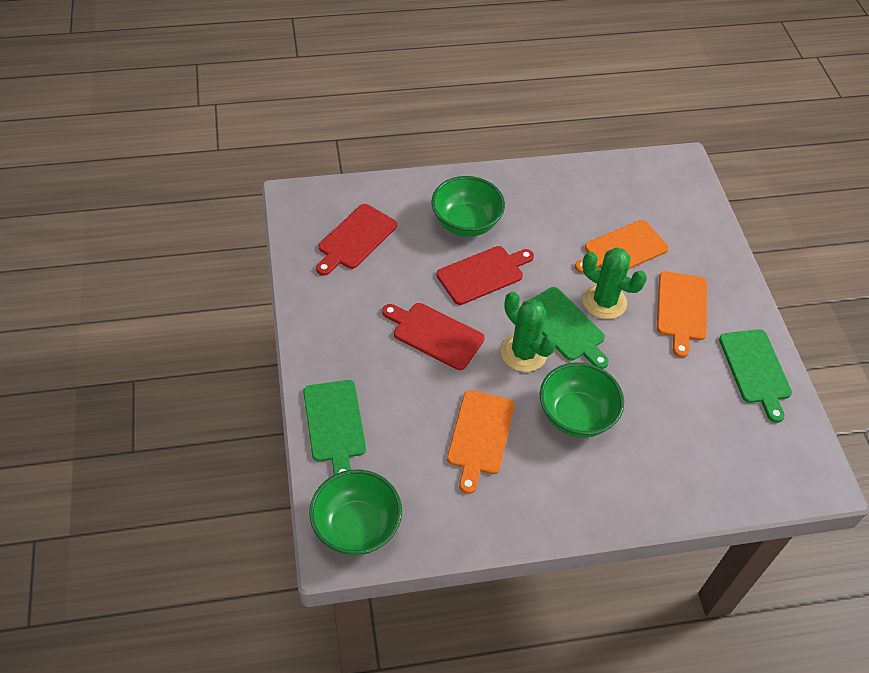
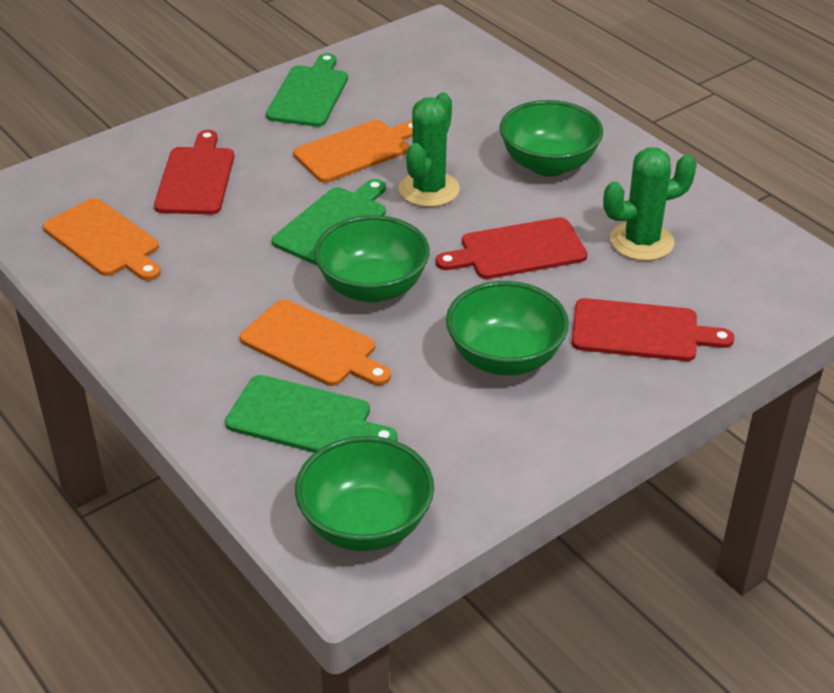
green bowl: 3 -> 4

